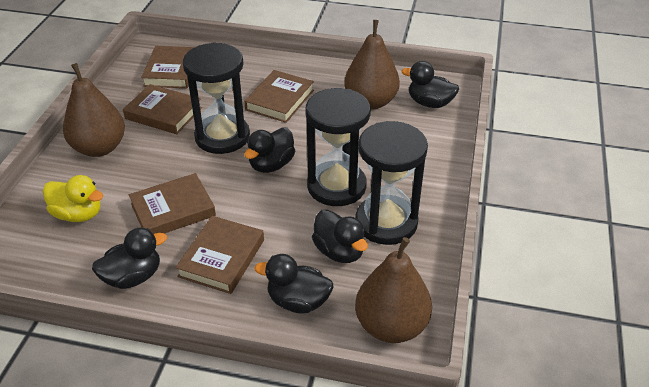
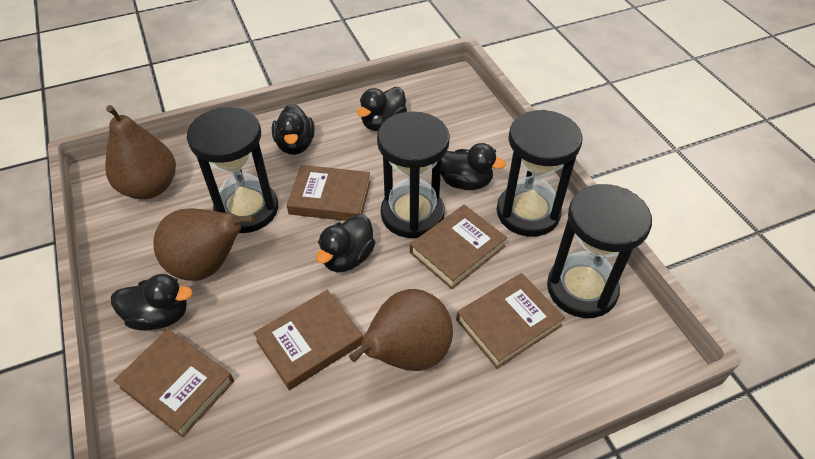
black hourglass: 3 -> 4
yellow duck: 1 -> 0

